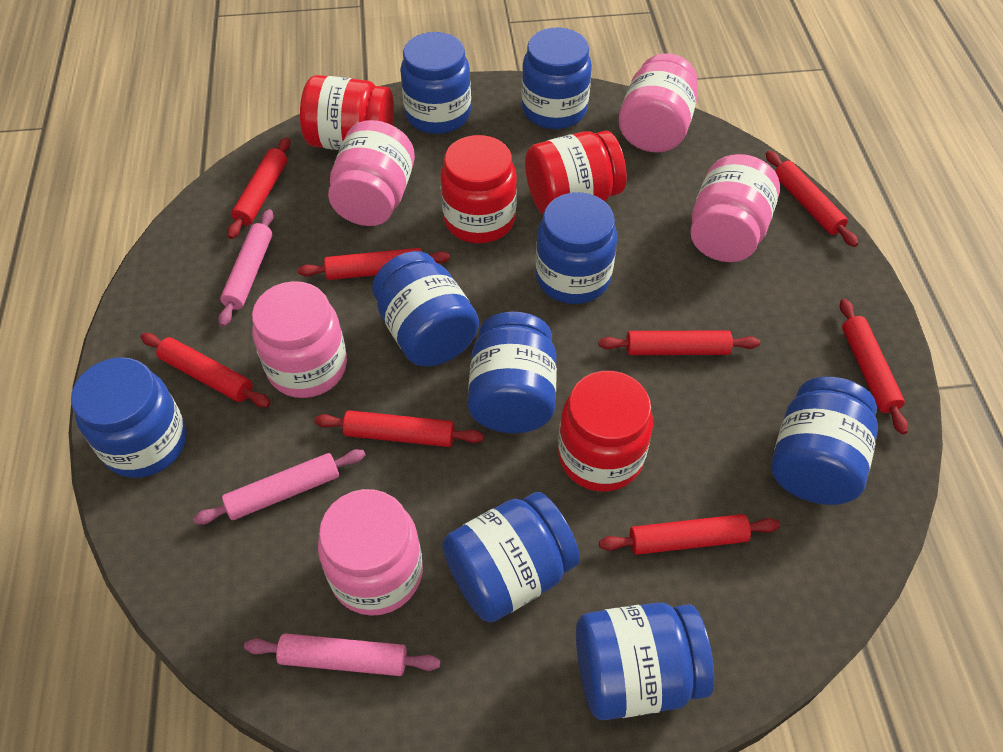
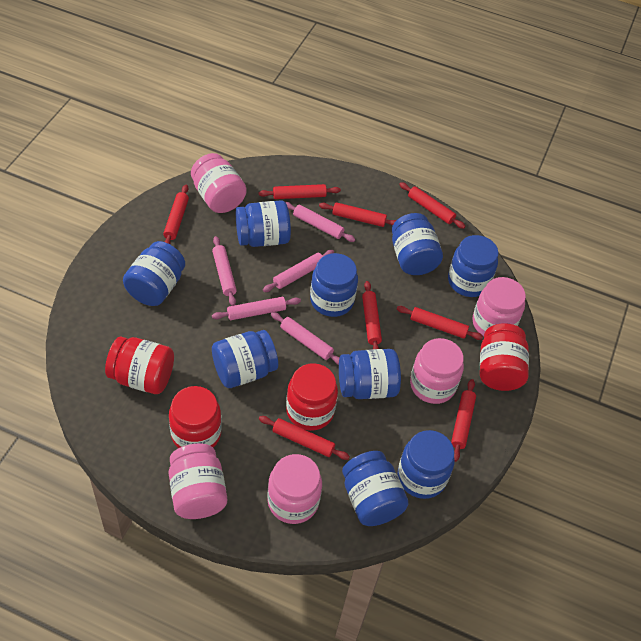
pink rolling pin: 3 -> 5

